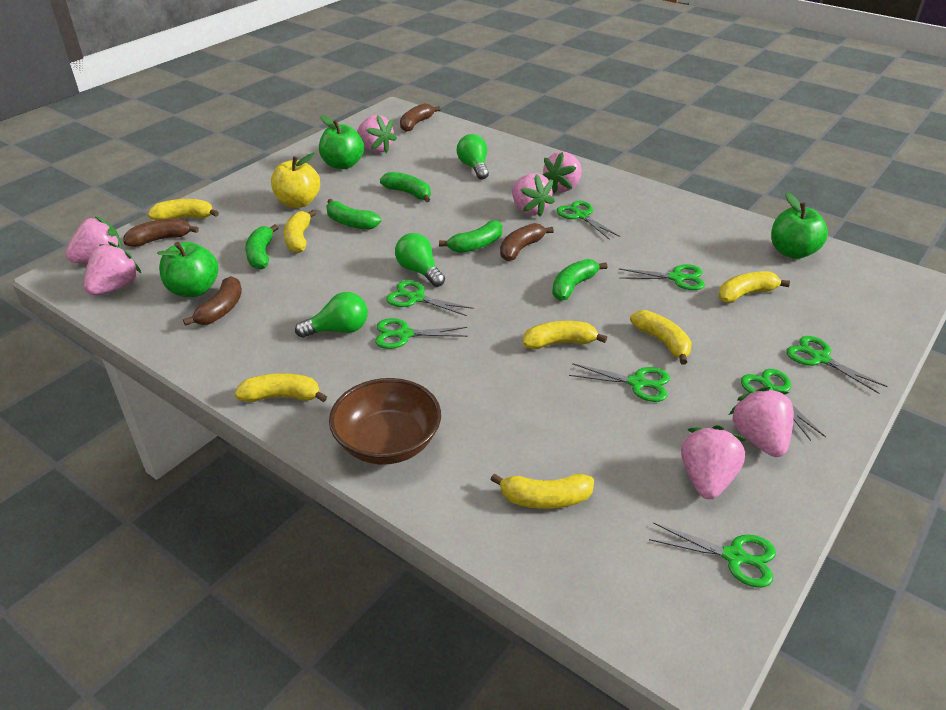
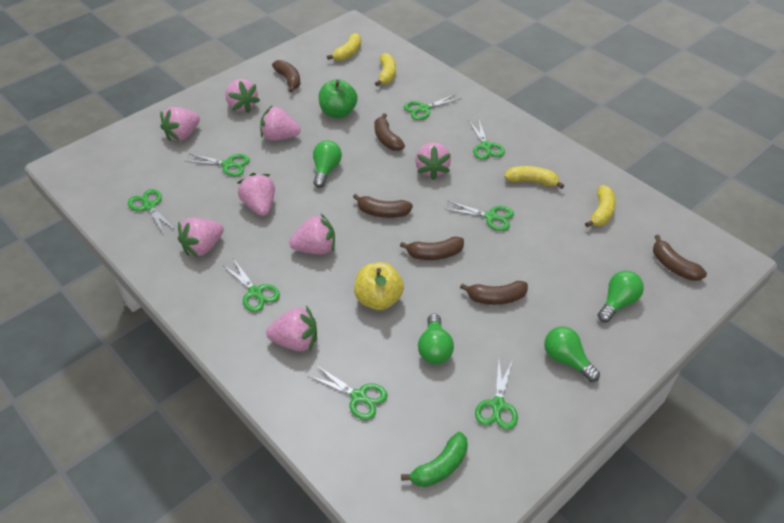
brown banana: 4 -> 6
brown bowl: 1 -> 0
green apple: 3 -> 1
green banana: 5 -> 1
green light bulb: 3 -> 4
pink strawberry: 7 -> 8
yellow banana: 7 -> 4

